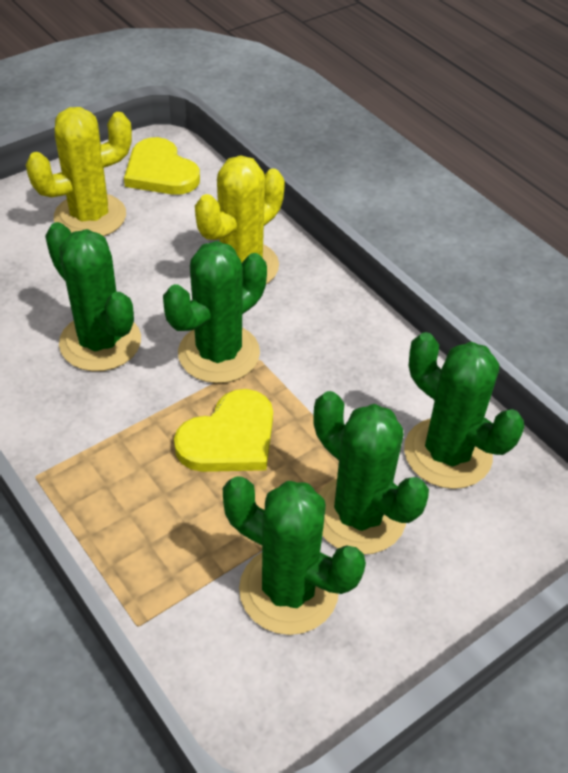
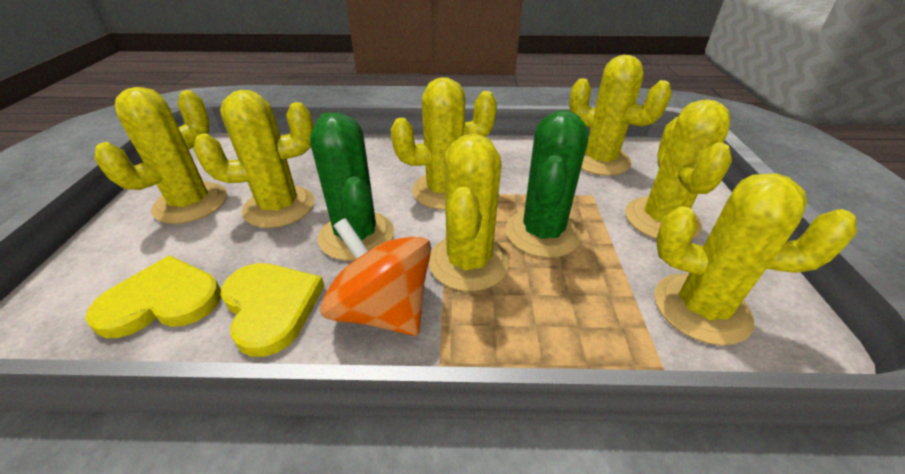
green cactus: 5 -> 2
orange spinning top: 0 -> 1
yellow cactus: 2 -> 7

